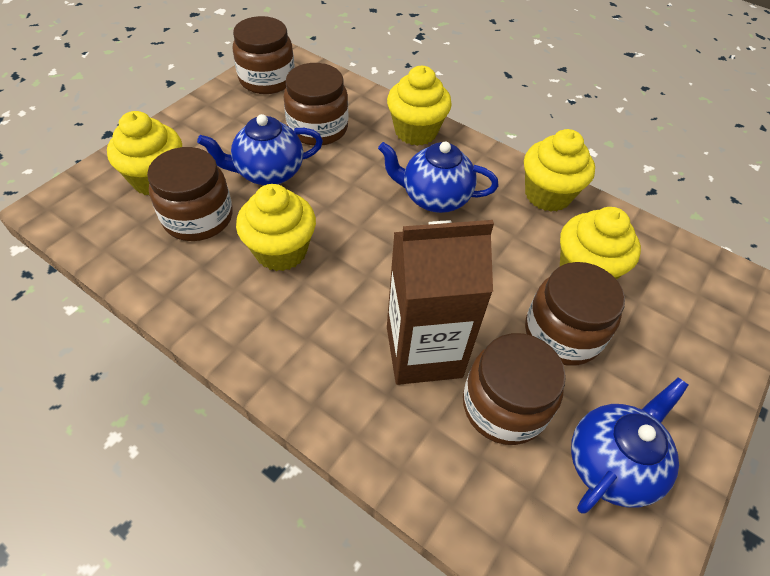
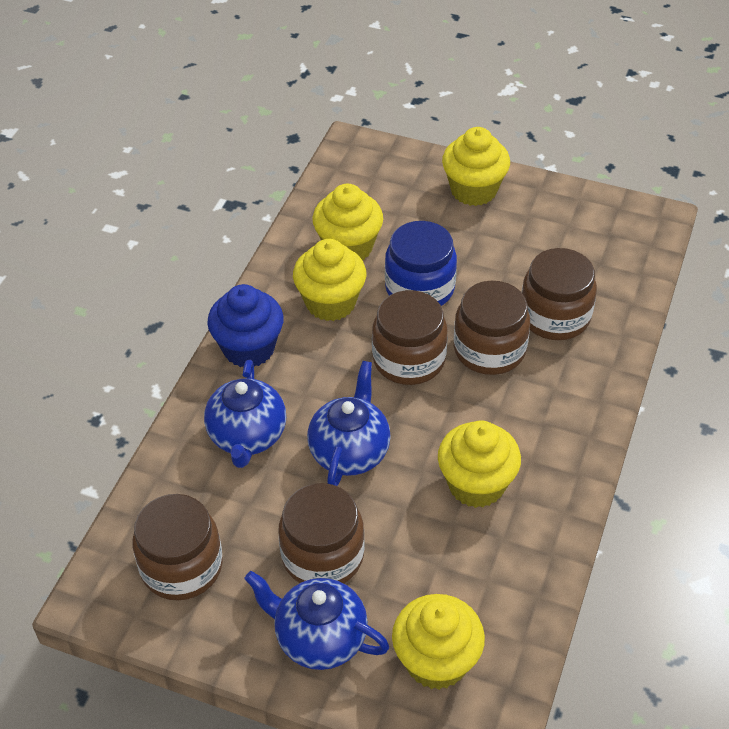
blue cupcake: 0 -> 1
blue jar: 0 -> 1
brown carton: 1 -> 0

